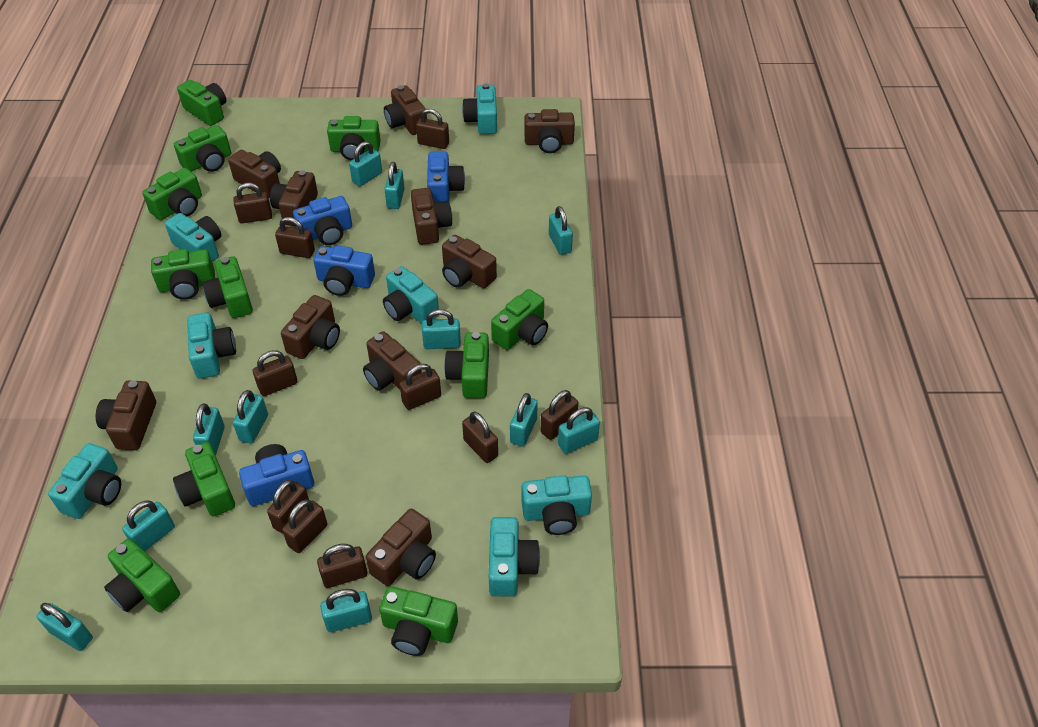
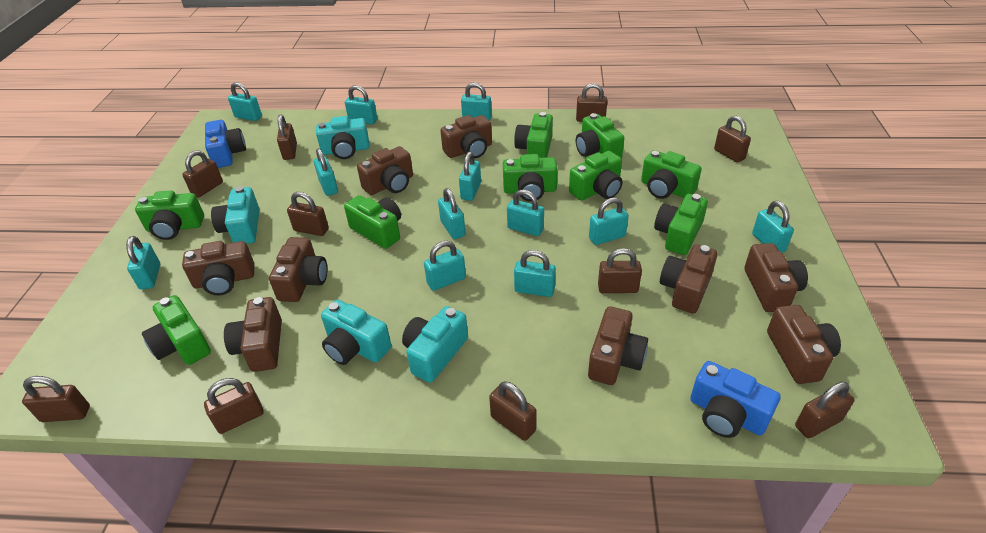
blue camera: 4 -> 2
brown camera: 10 -> 9
green camera: 11 -> 9
turquoise camera: 7 -> 4
turquoise padlock: 11 -> 12

